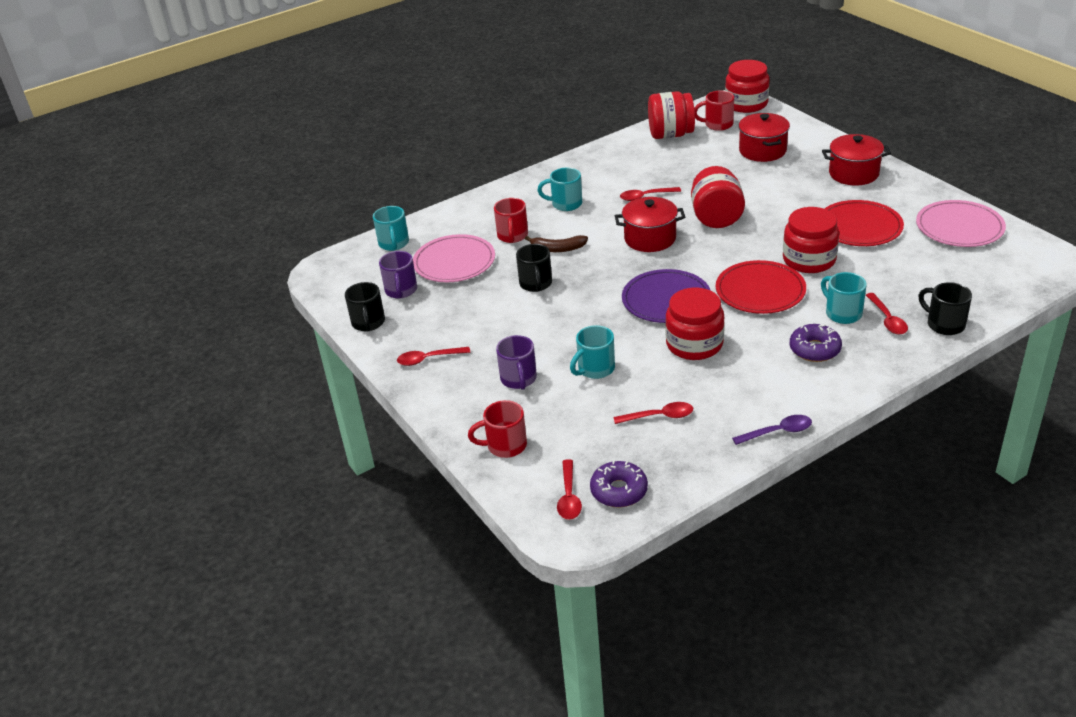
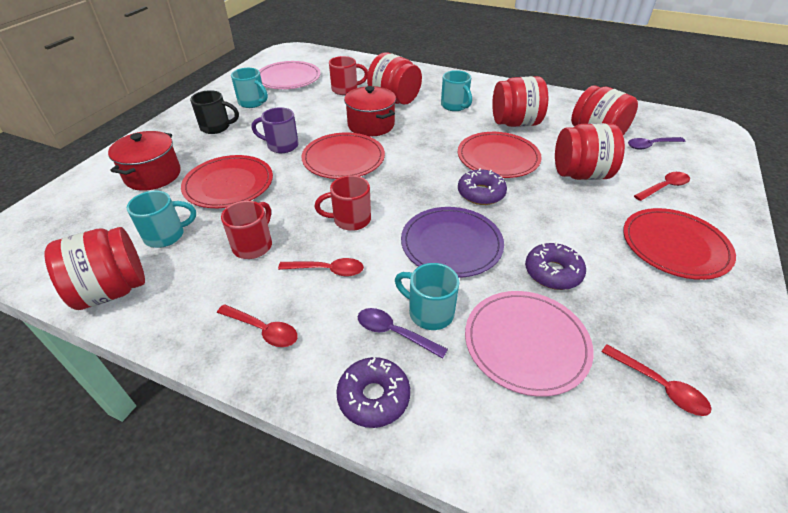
black mug: 3 -> 1
brown banana: 1 -> 0
purple donut: 2 -> 3
purple mug: 2 -> 1
purple spoon: 1 -> 2
red plate: 2 -> 4
red pot: 3 -> 2
red spoon: 5 -> 4

